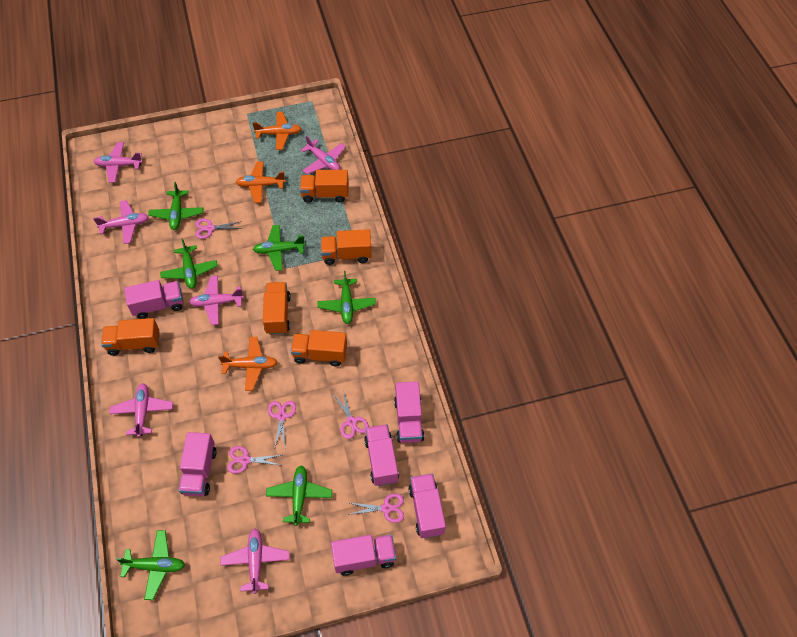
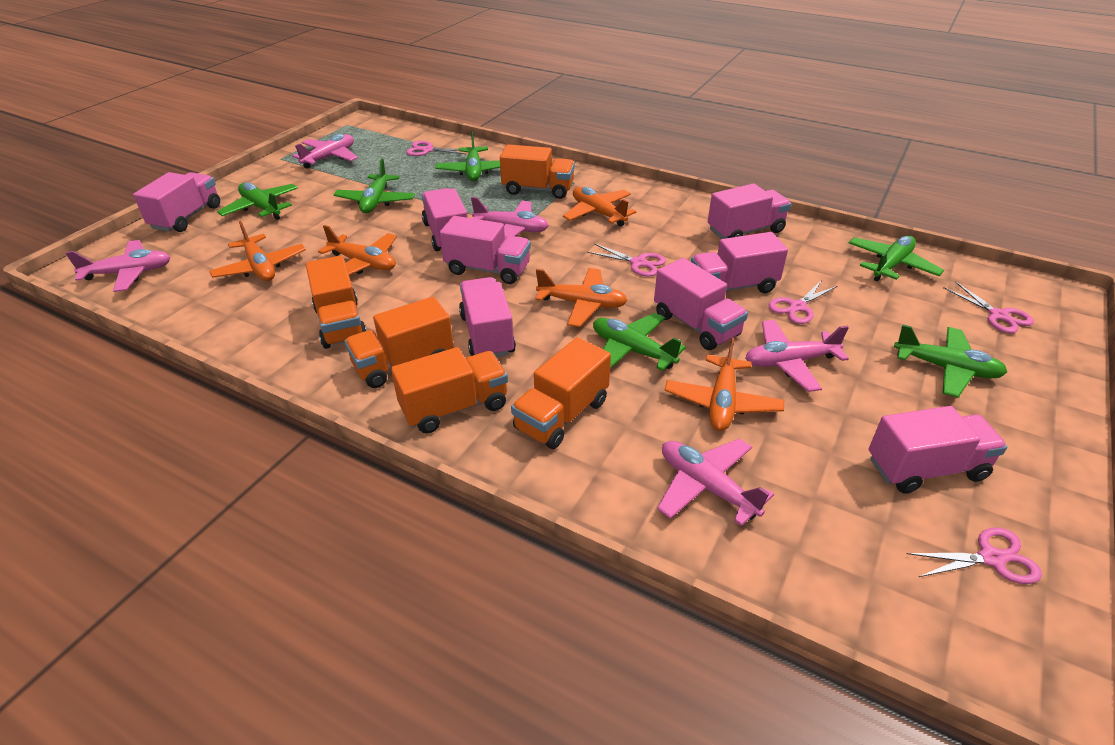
orange plane: 3 -> 5
pink plane: 6 -> 5
pink truck: 6 -> 8

